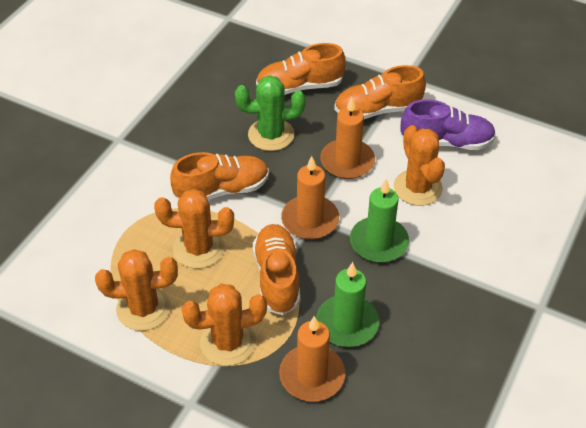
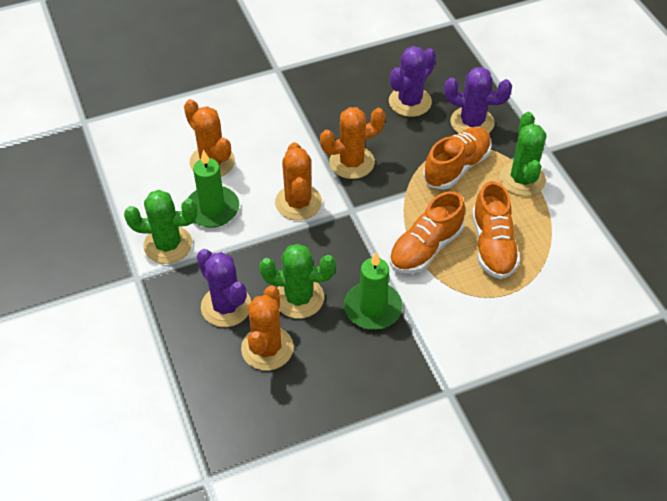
green cactus: 1 -> 3
orange candle: 3 -> 0
orange shoe: 4 -> 3
purple cactus: 0 -> 3
purple shoe: 1 -> 0

